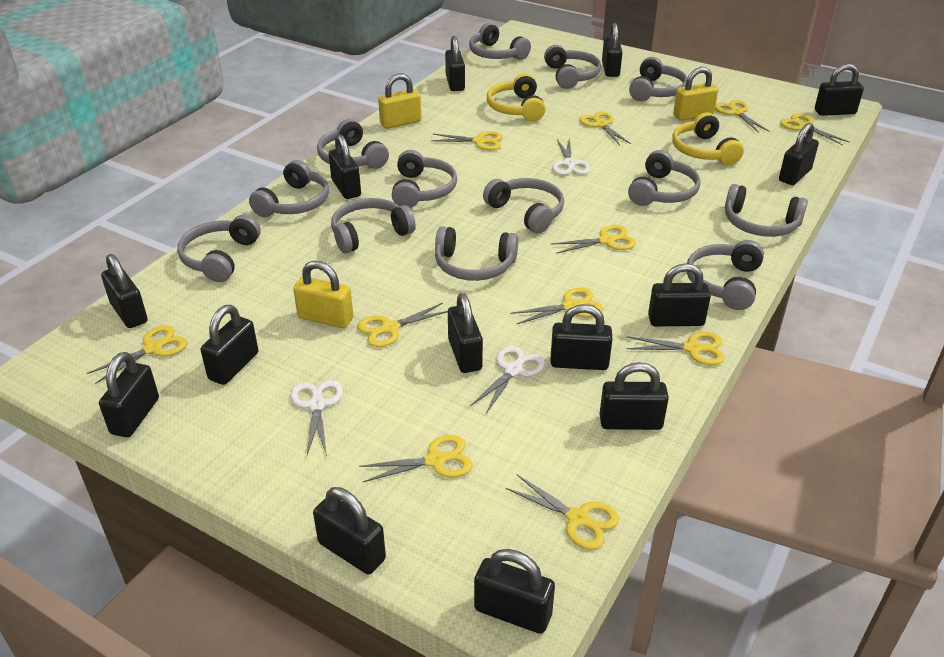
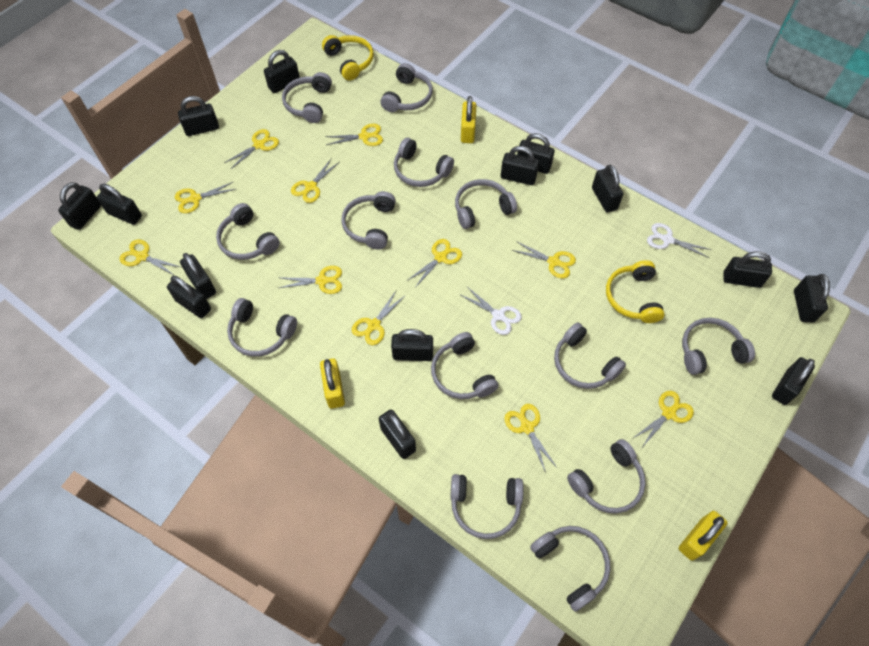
white scissors: 3 -> 2

